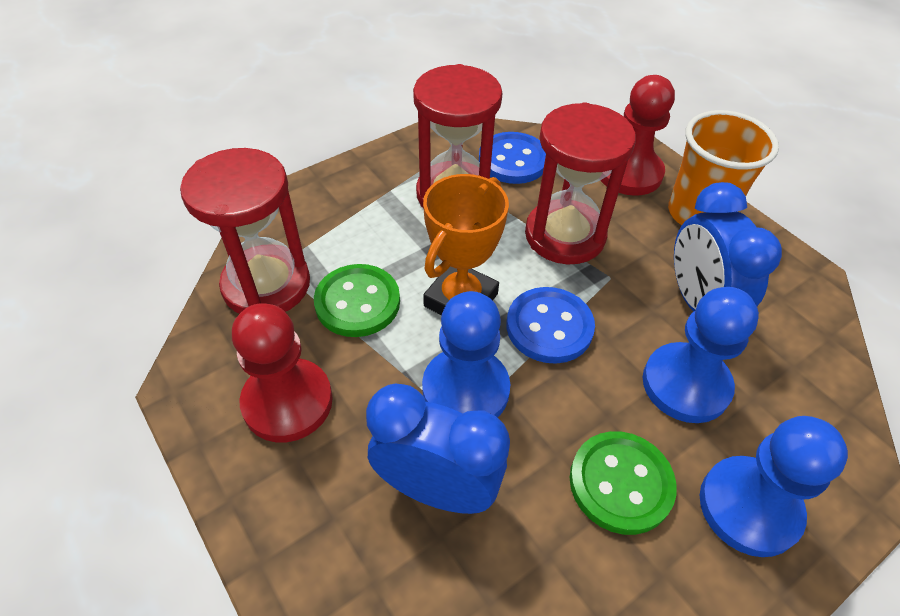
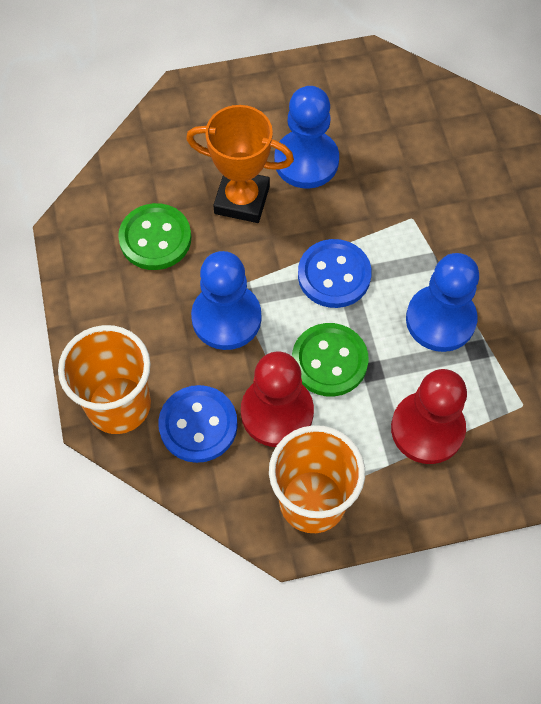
blue clock: 2 -> 0
orange cup: 1 -> 2
red hourglass: 3 -> 0

